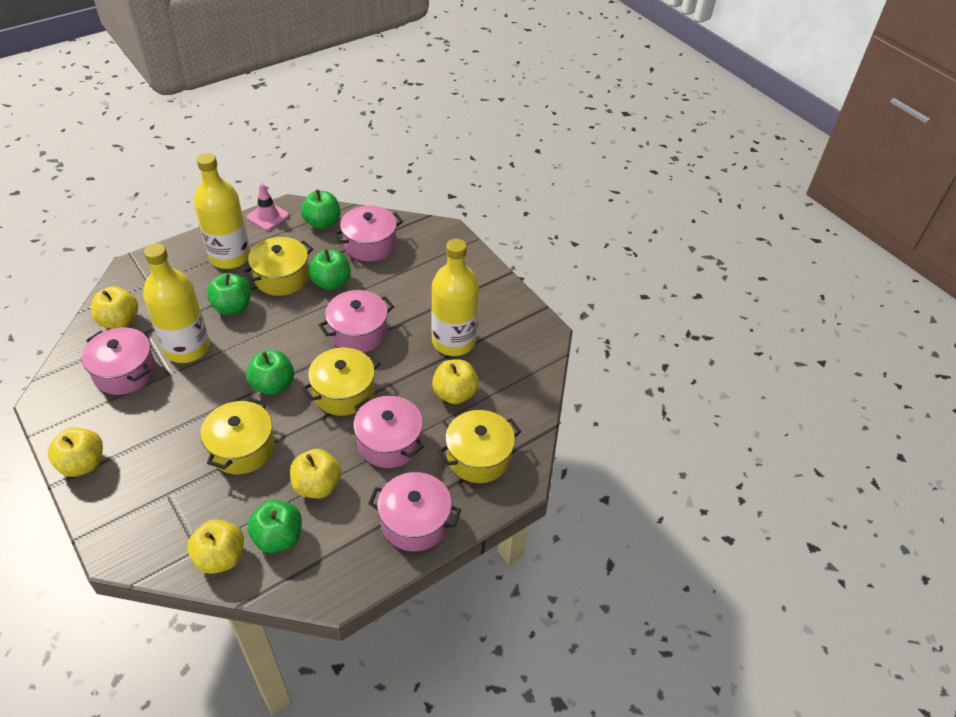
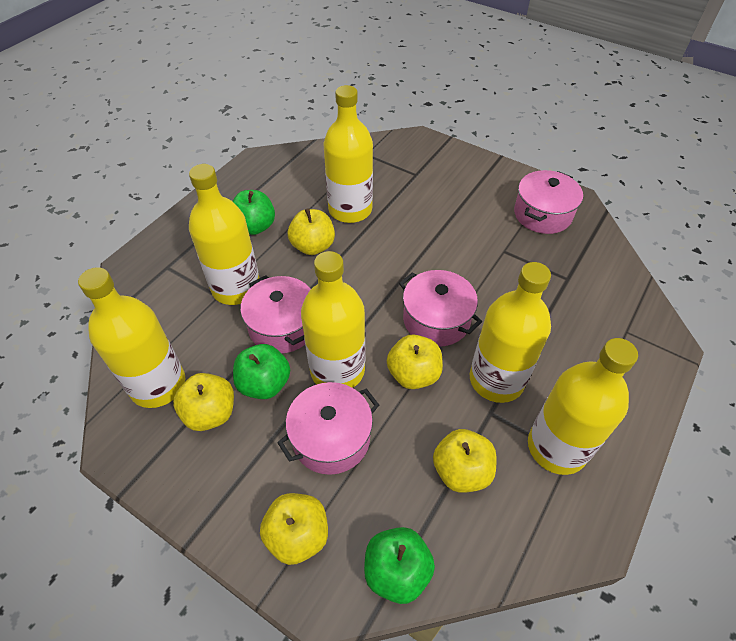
green apple: 5 -> 3
pink pot: 5 -> 4
pink traffic cone: 1 -> 0
yellow bottle: 3 -> 6
yellow pot: 4 -> 0

